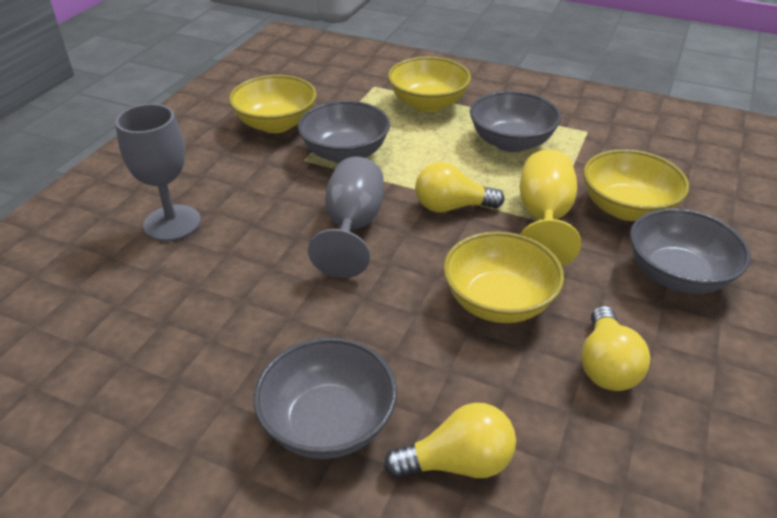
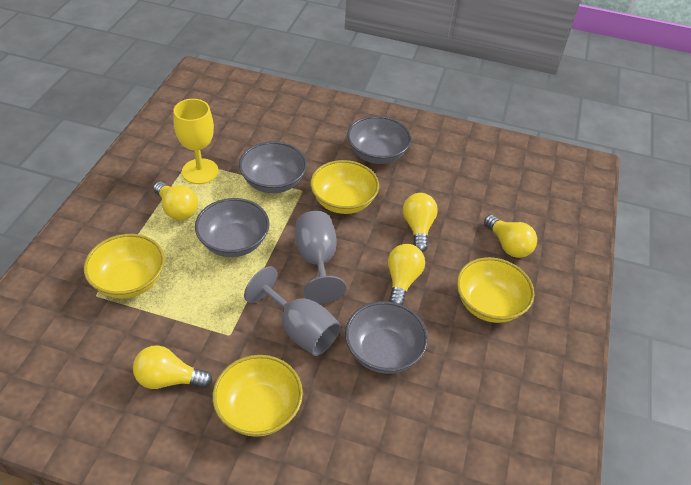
yellow light bulb: 3 -> 5

